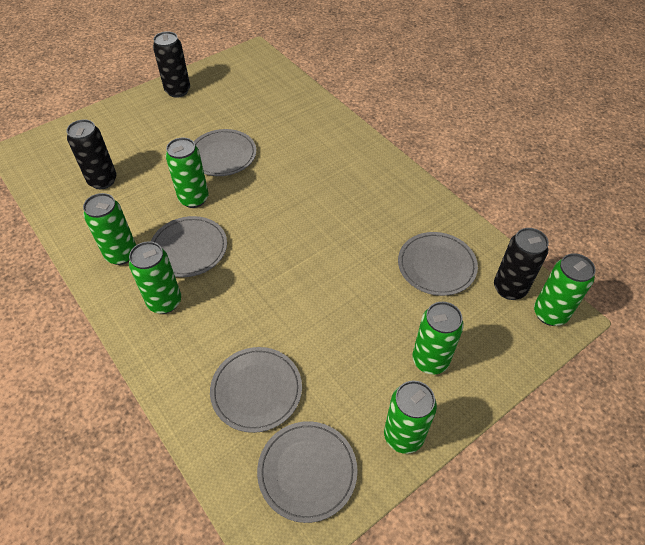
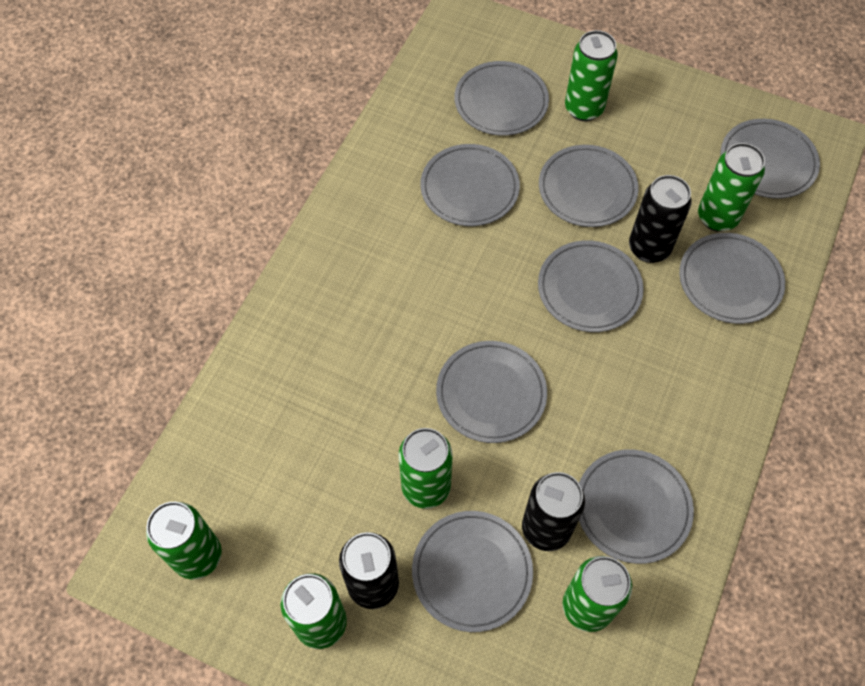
grey plate: 5 -> 9

